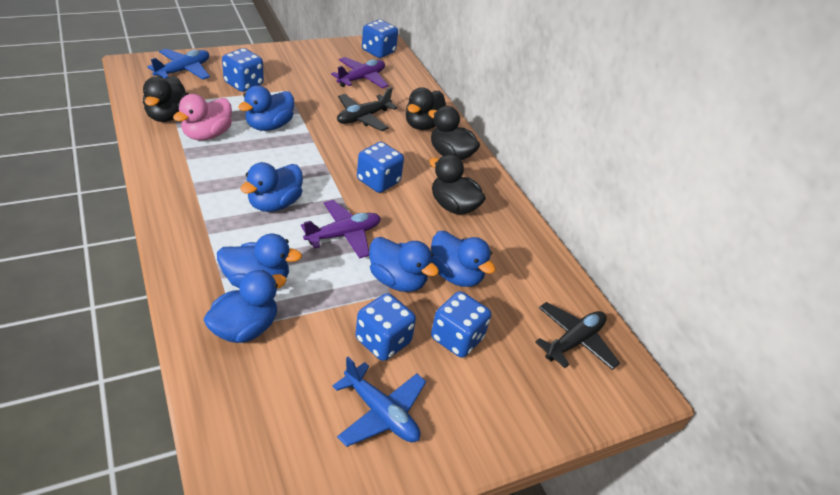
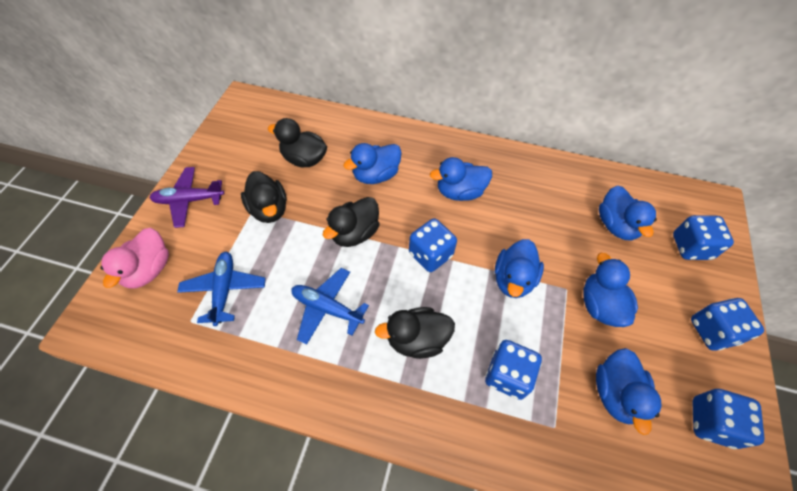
black plane: 2 -> 0
purple plane: 2 -> 1

